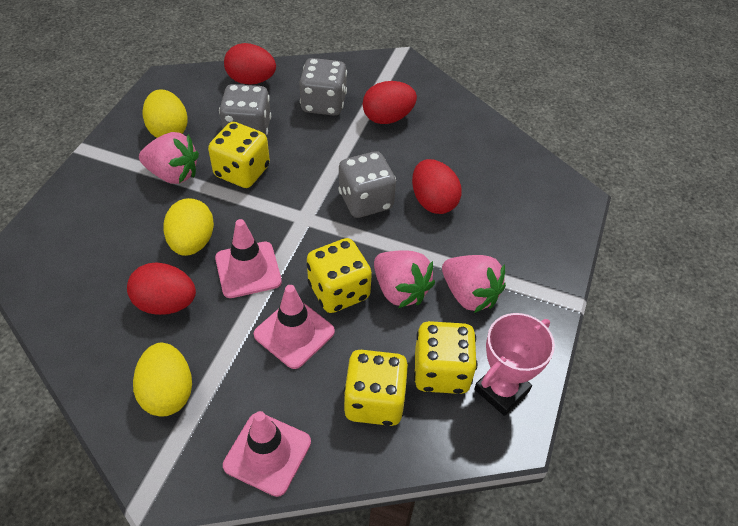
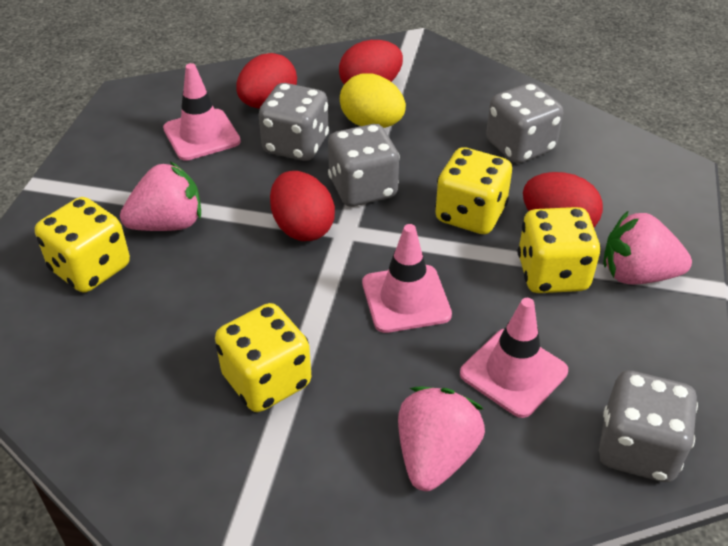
grey dice: 3 -> 4
pink trophy: 1 -> 0
yellow egg: 3 -> 1

